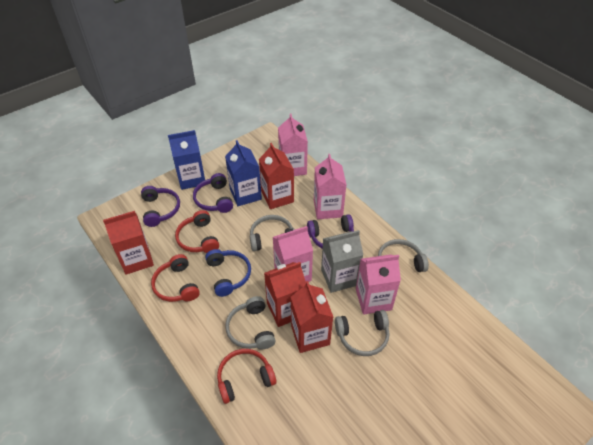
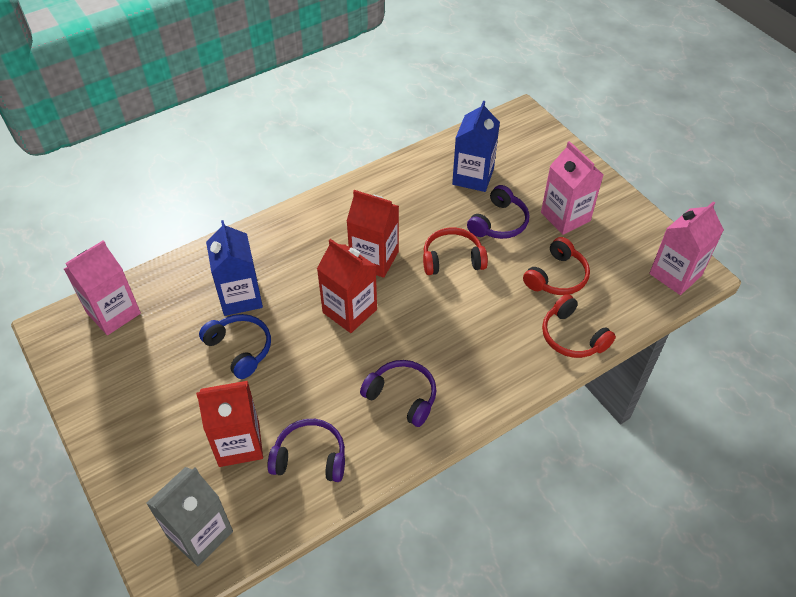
grey headphones: 4 -> 0
pink carton: 4 -> 3
red carton: 4 -> 3

